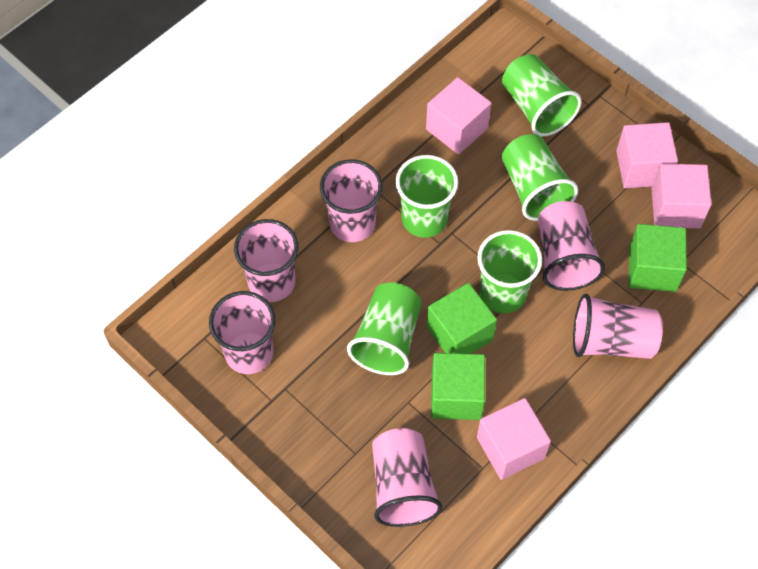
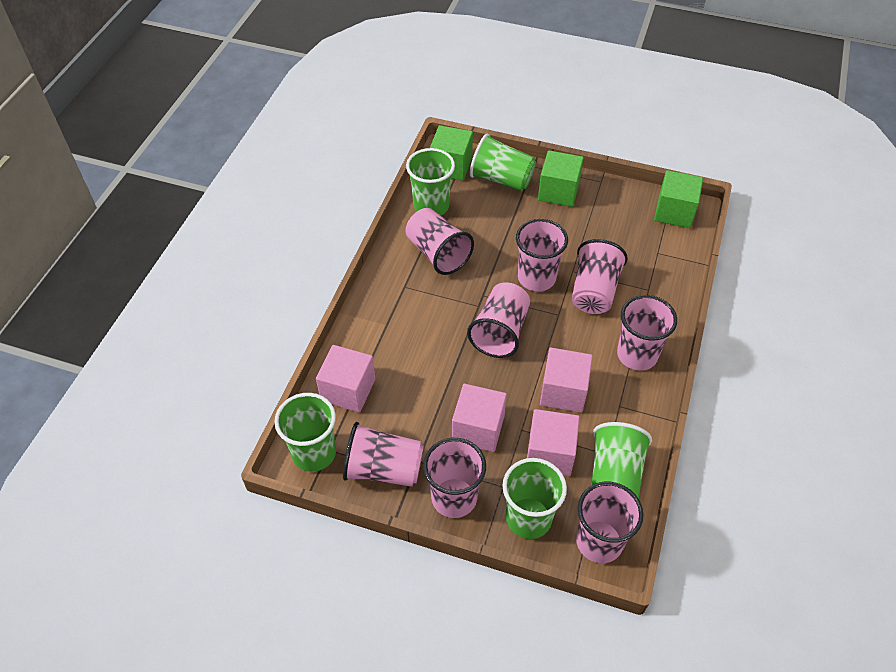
pink cup: 6 -> 8

